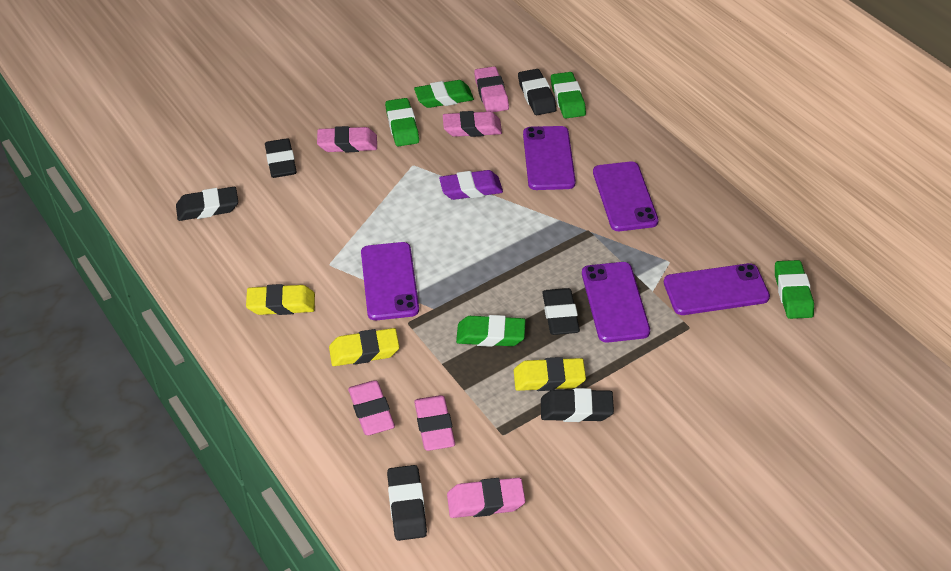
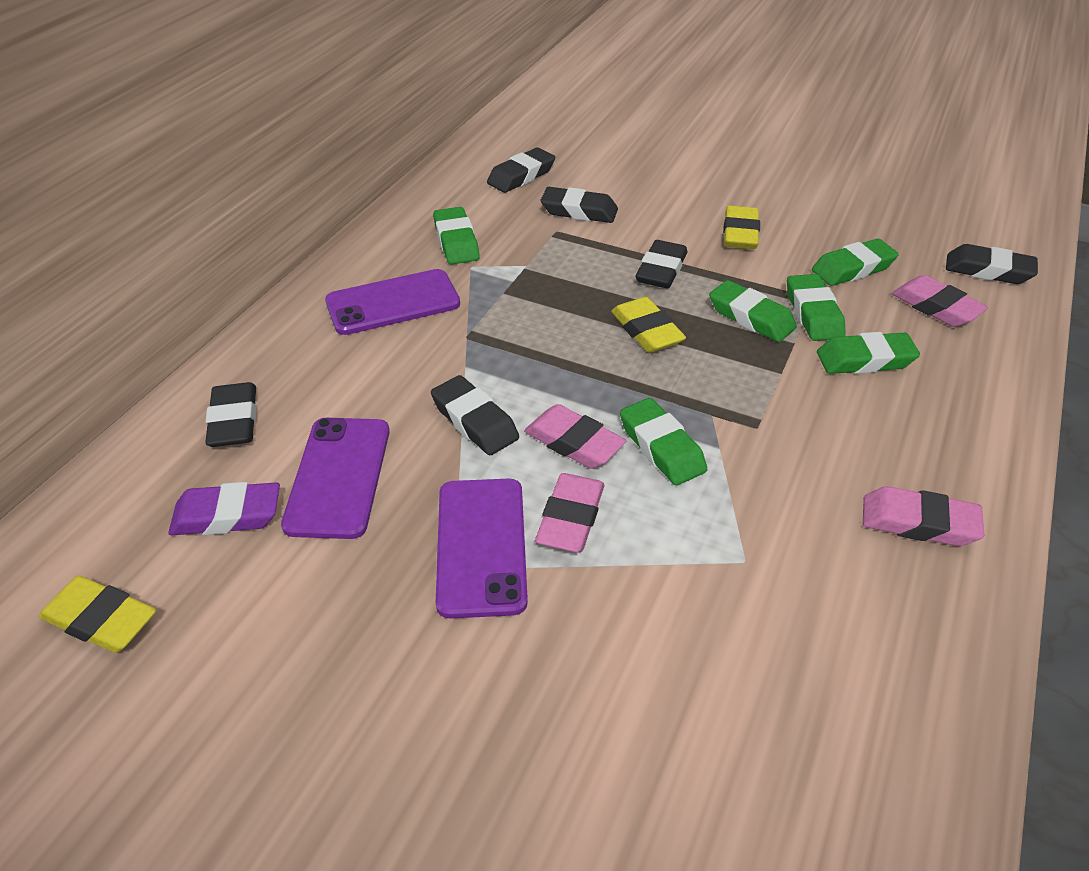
green eraser: 5 -> 6
pink eraser: 6 -> 4
purple phone: 5 -> 3

